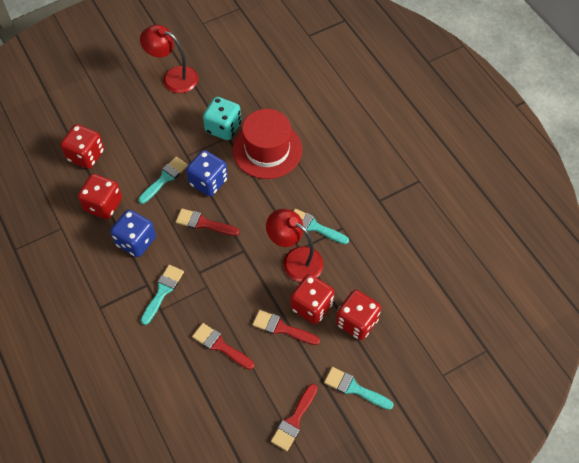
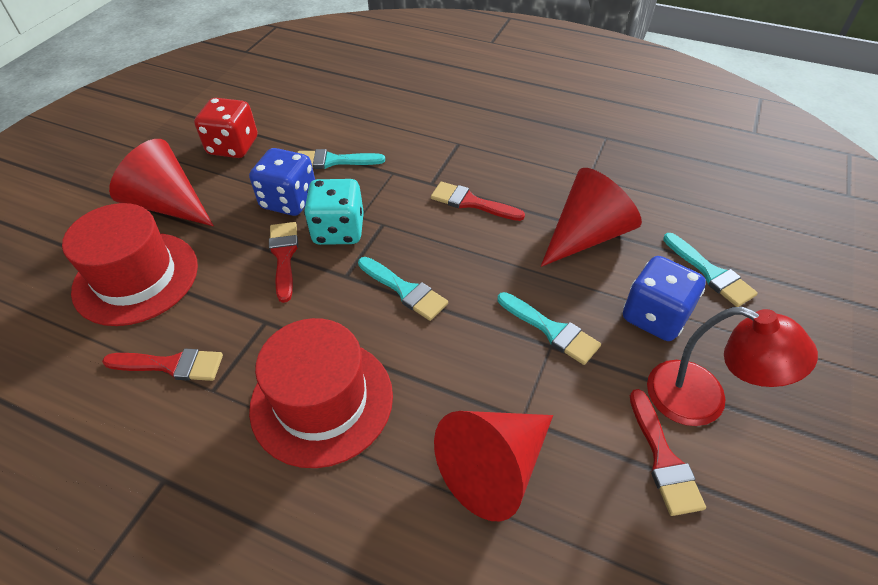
red cone: 0 -> 3
red dice: 4 -> 1
red hat: 1 -> 2
red lamp: 2 -> 1

